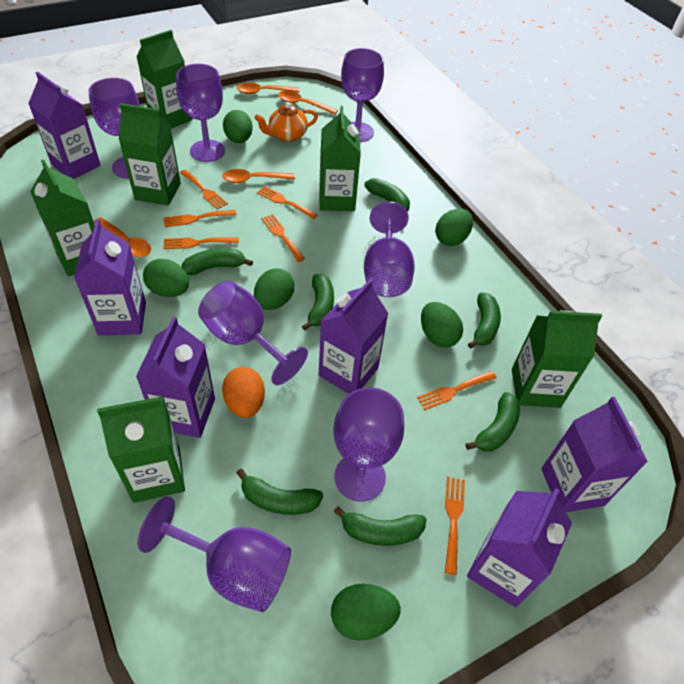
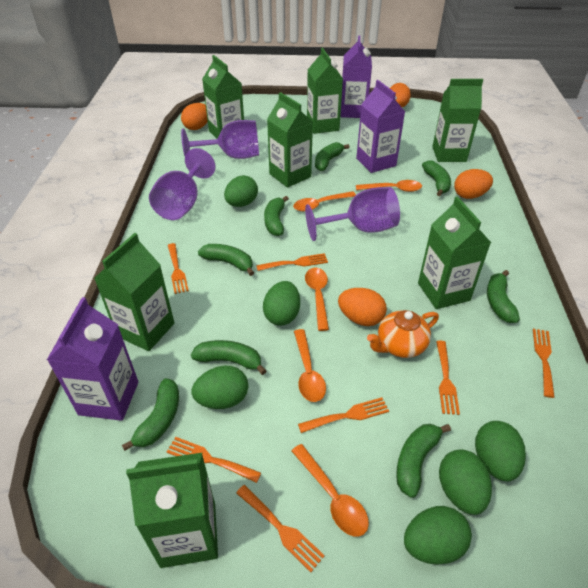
green banana: 7 -> 8
green carton: 6 -> 7
orange egg: 1 -> 4
orange spoon: 4 -> 5
purple carton: 6 -> 3
purple goblet: 7 -> 3

